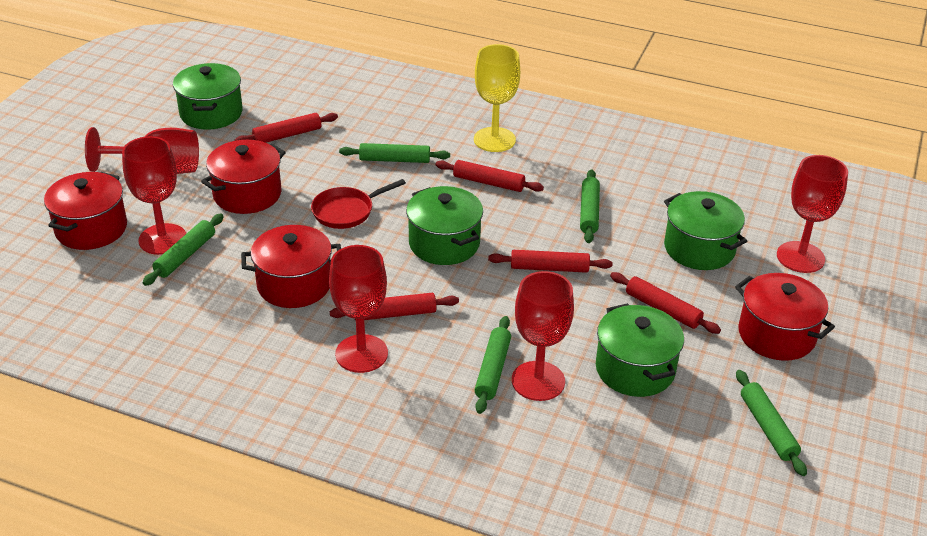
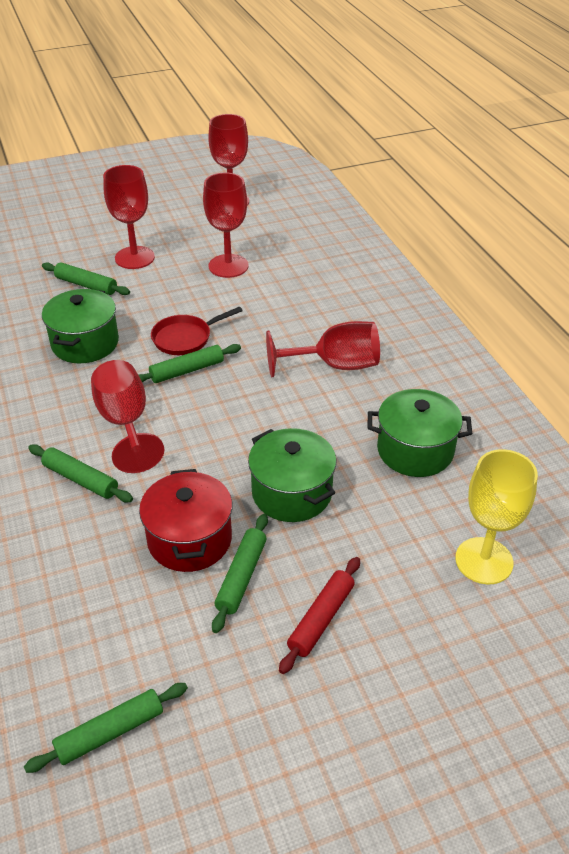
green pot: 4 -> 3
red pot: 4 -> 1
red rolling pin: 5 -> 1

